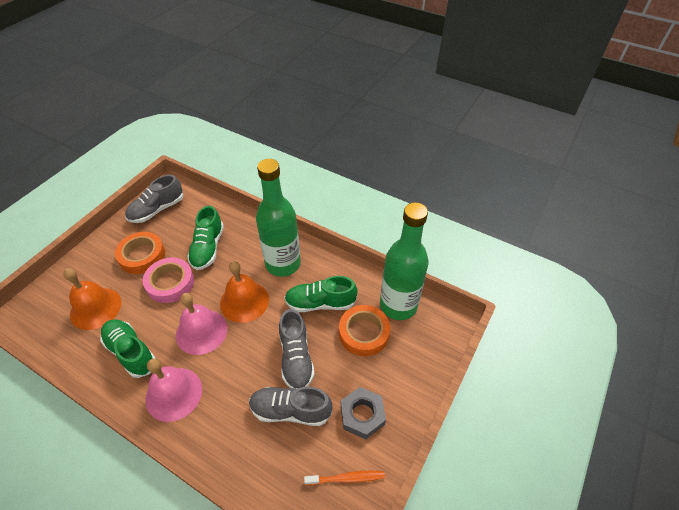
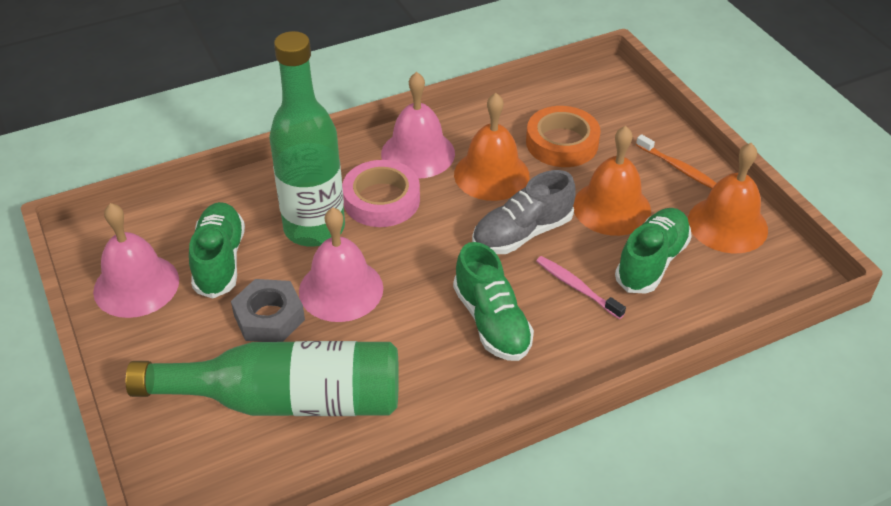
grey shoe: 3 -> 1
orange bell: 2 -> 3
orange tape: 2 -> 1
pink bell: 2 -> 3
pink toothbrush: 0 -> 1

